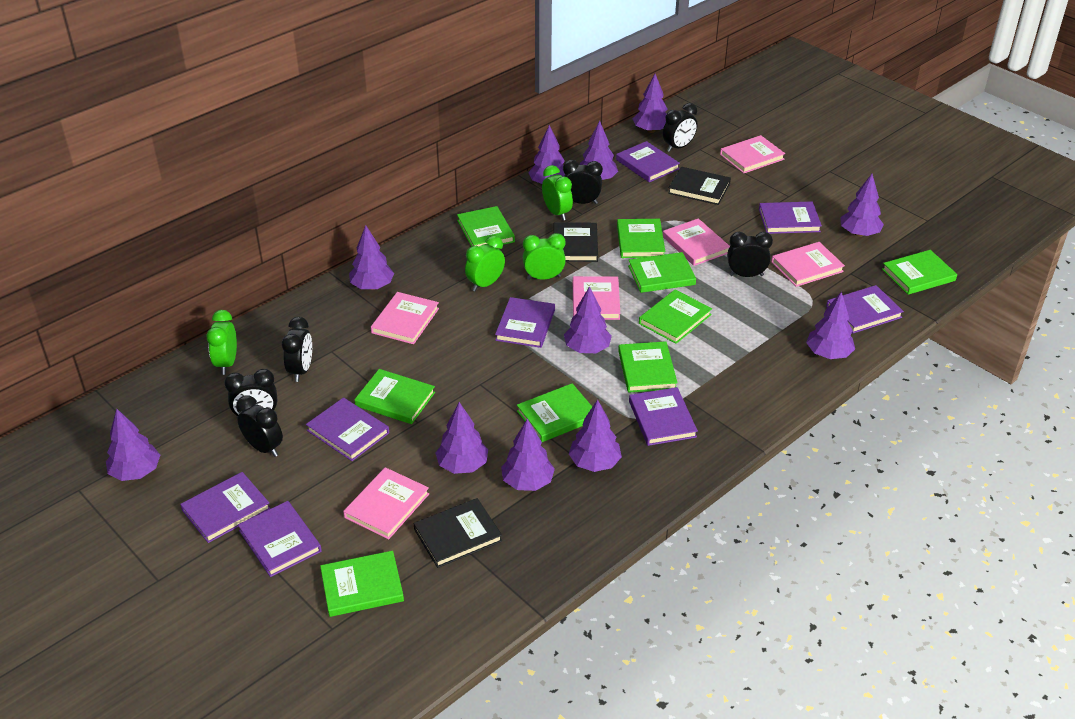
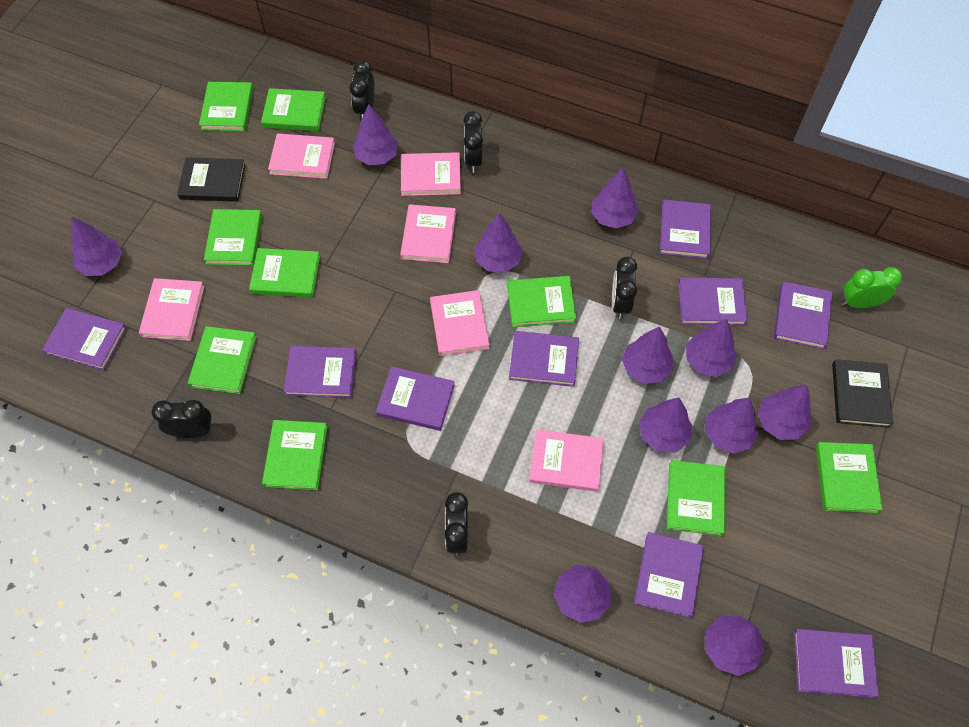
black book: 3 -> 2
black clock: 6 -> 5
green clock: 4 -> 1
purple book: 8 -> 9

